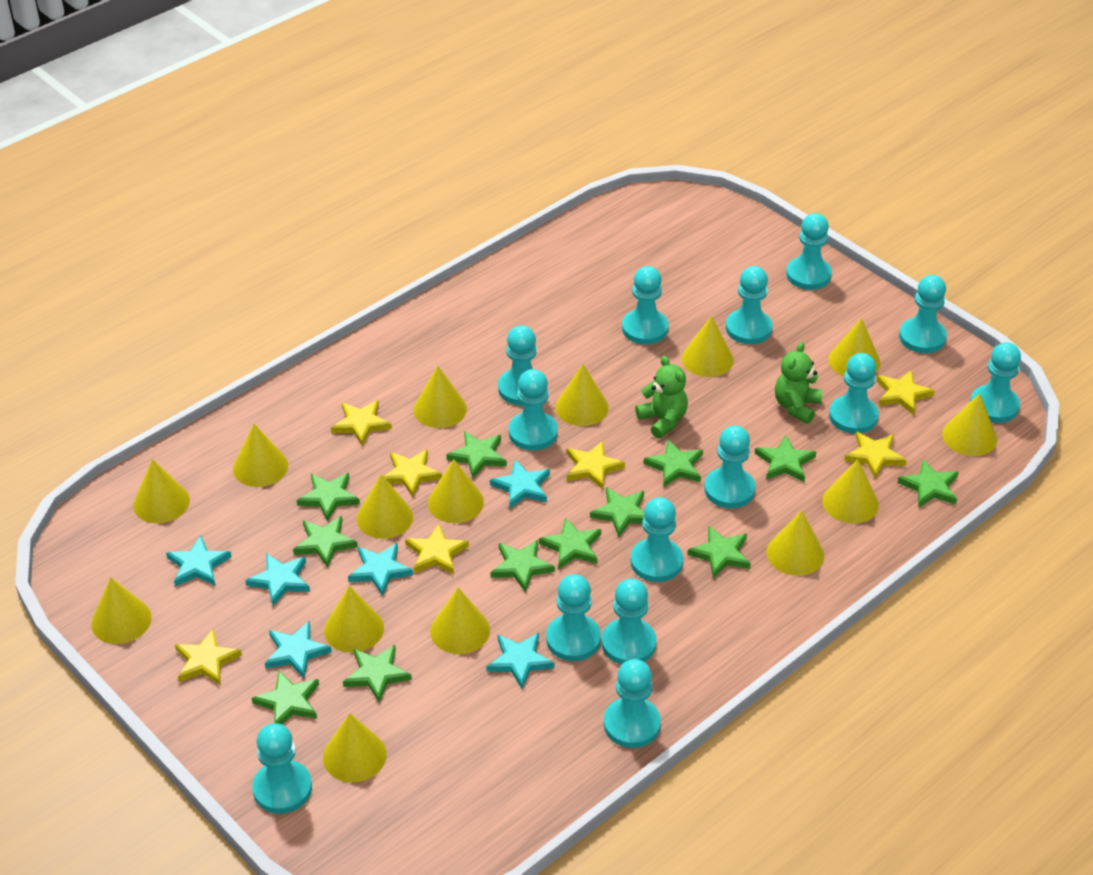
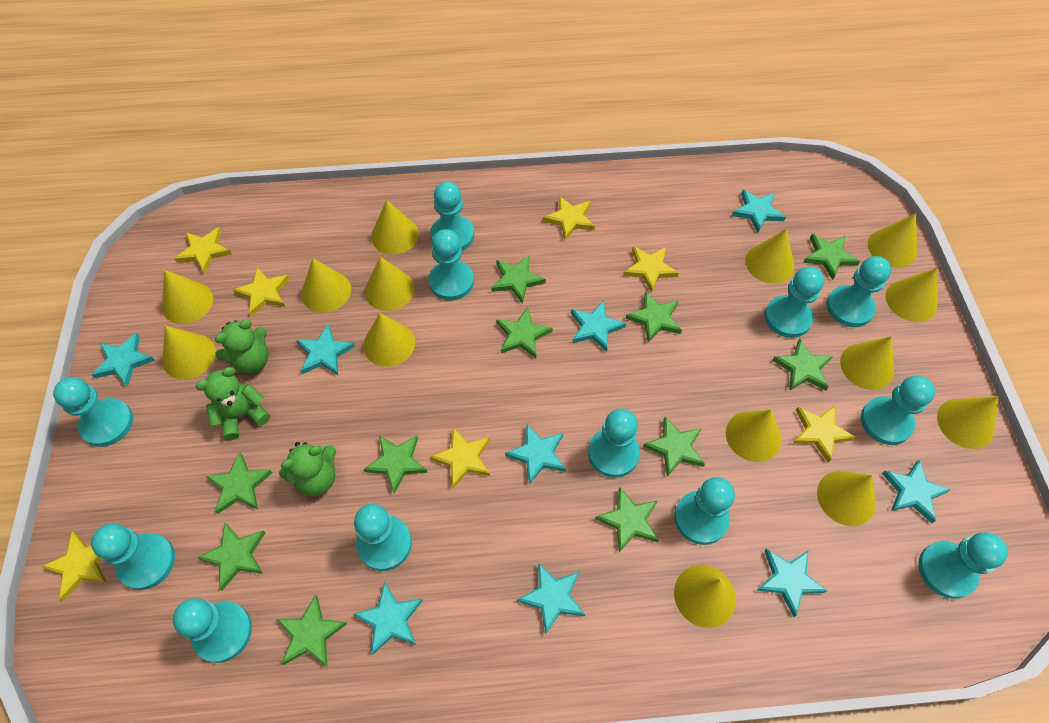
green star: 12 -> 11
green teddy bear: 2 -> 3
turquoise pawn: 14 -> 12
turquoise star: 6 -> 9
yellow cone: 15 -> 14

